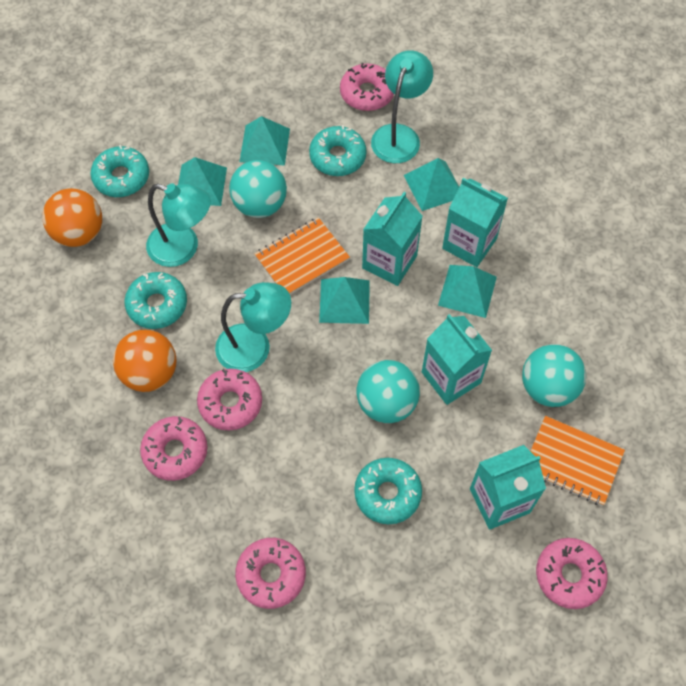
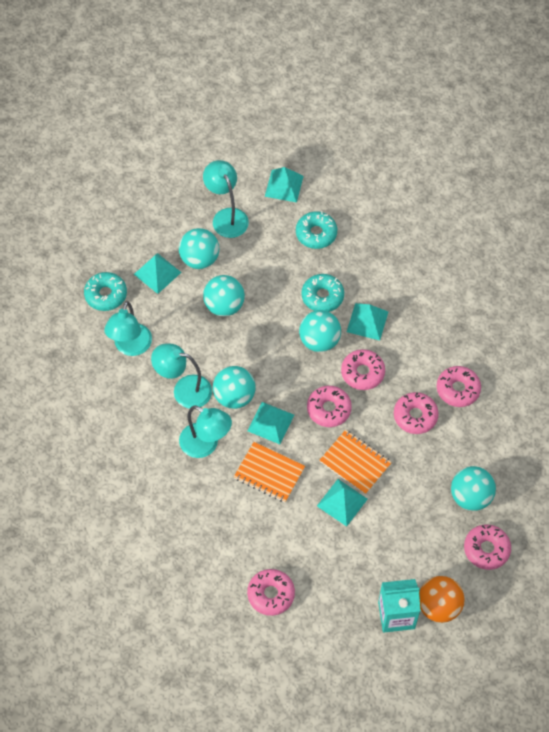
orange ball: 2 -> 1
pink donut: 5 -> 6
turquoise ball: 3 -> 5
turquoise carton: 4 -> 1
turquoise donut: 4 -> 3
turquoise lamp: 3 -> 4

